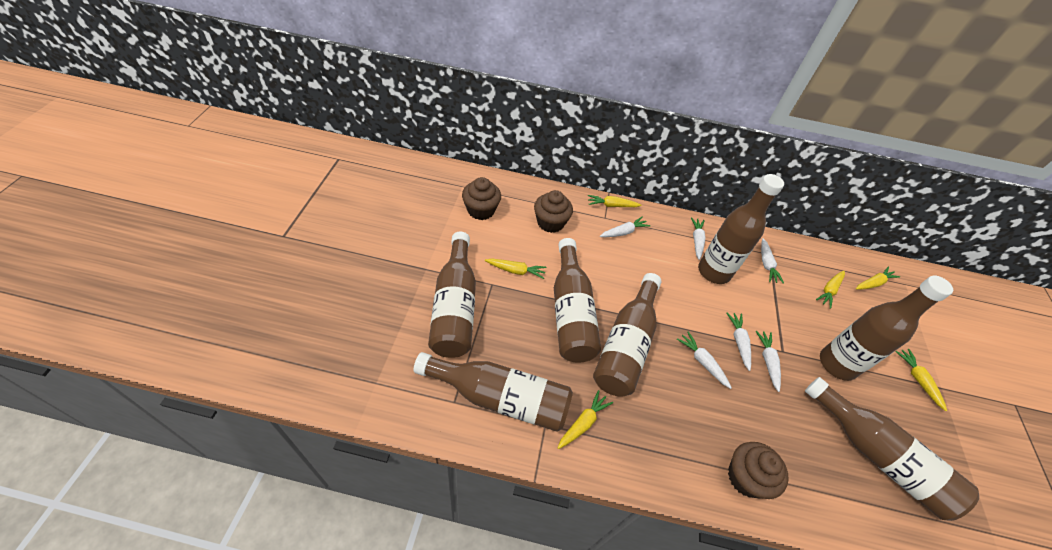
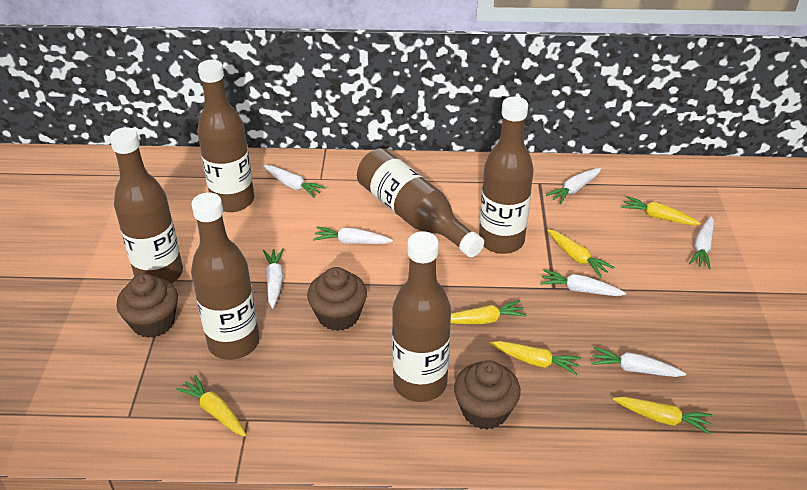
brown bottle: 7 -> 6
white carrot: 6 -> 7

